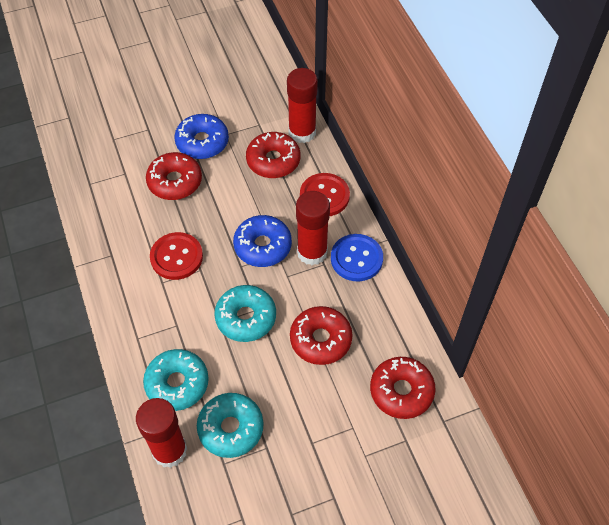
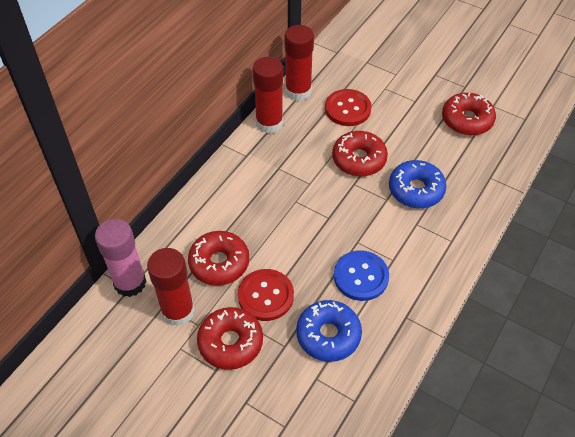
pink glue stick: 0 -> 1
turquoise donut: 3 -> 0

